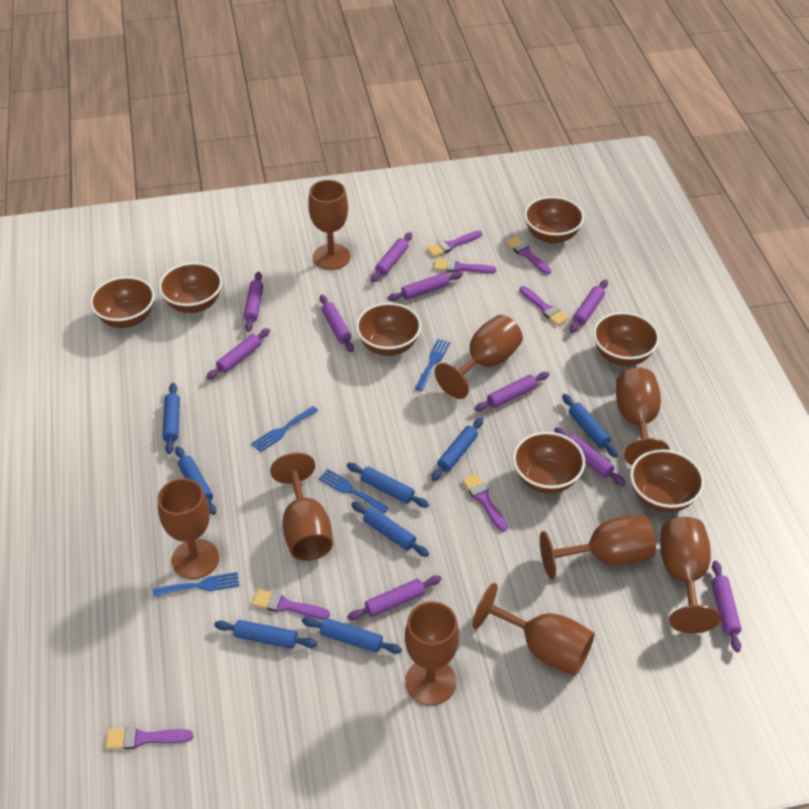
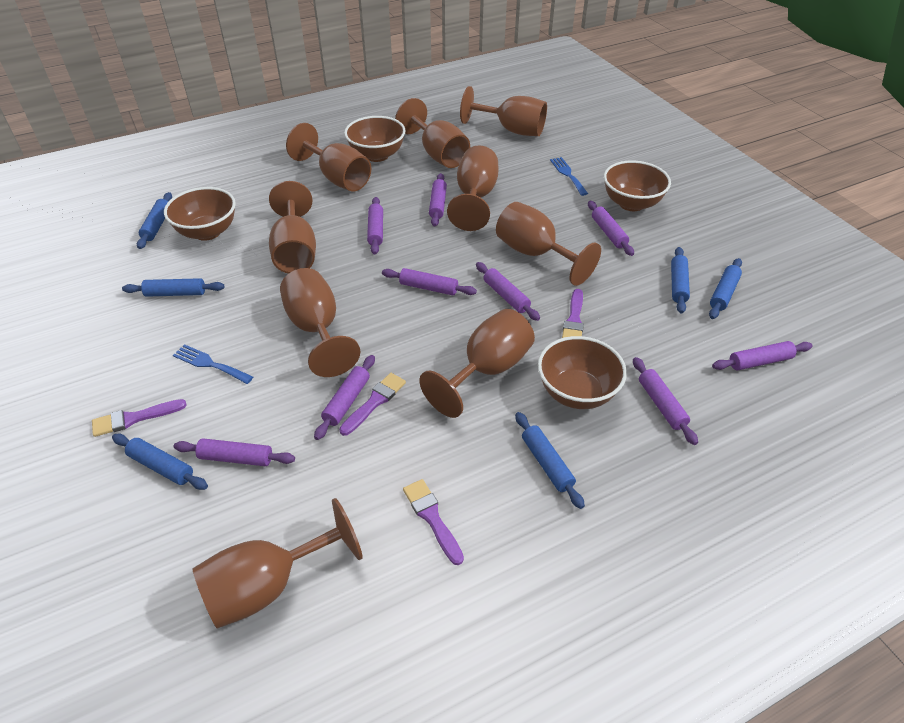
blue fork: 4 -> 2
blue rolling pin: 8 -> 6
brown bowl: 7 -> 4
purple brush: 7 -> 4
purple rolling pin: 10 -> 9

